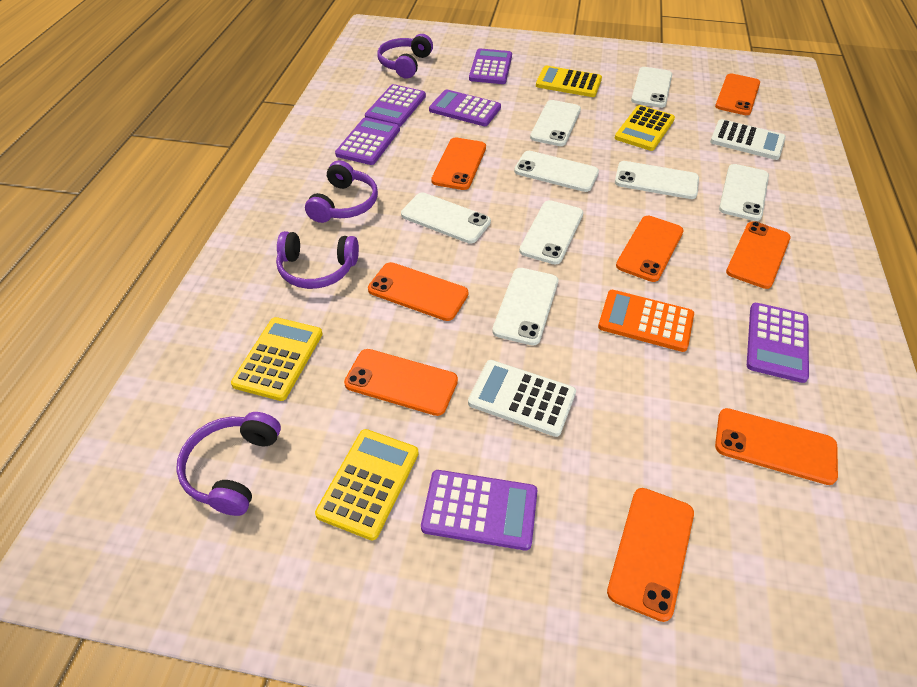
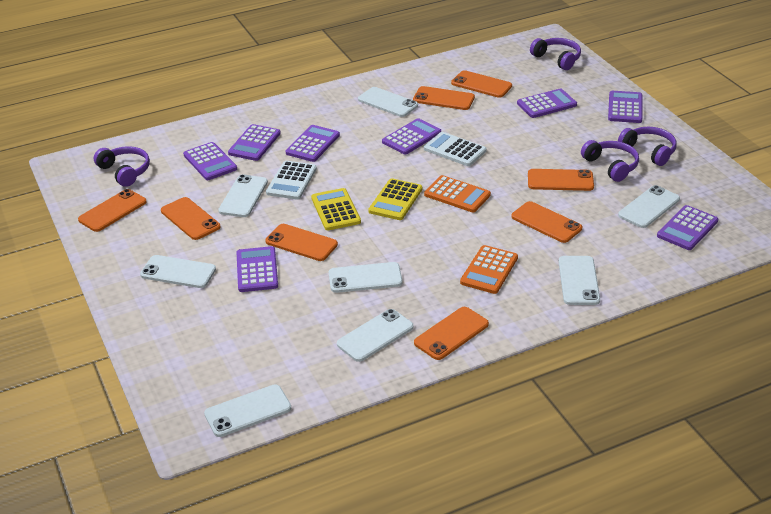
orange calculator: 1 -> 2
purple calculator: 6 -> 8
yellow calculator: 4 -> 2

